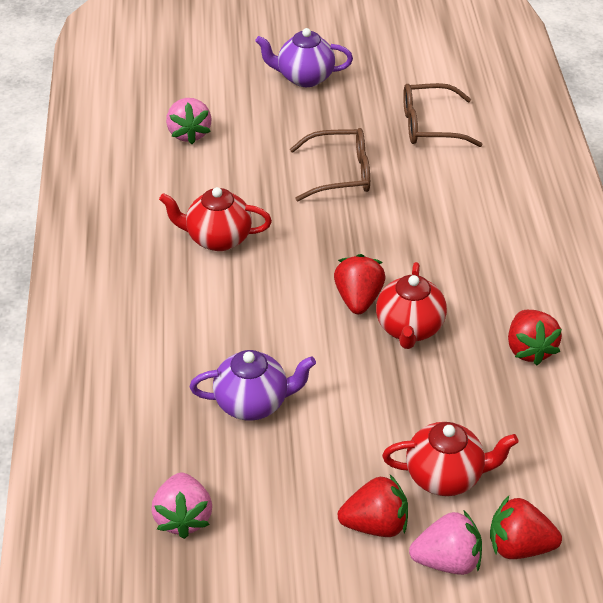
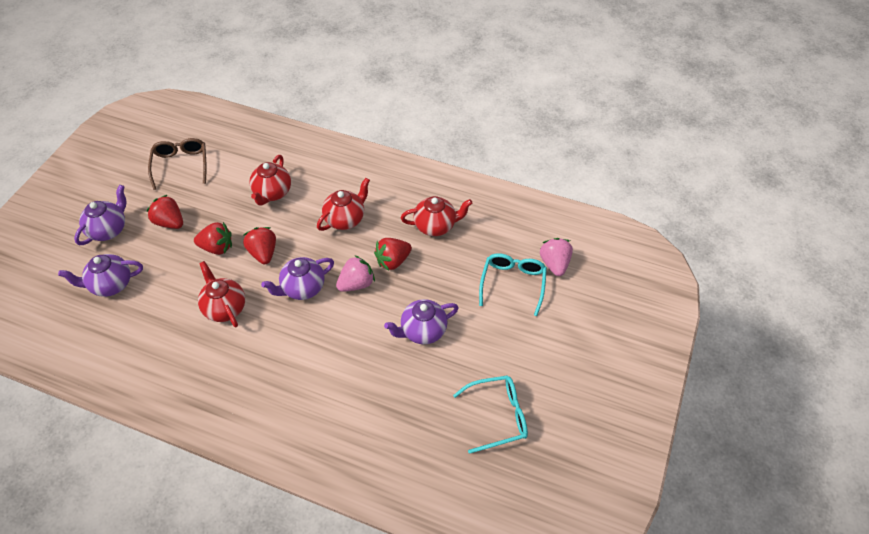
brown glasses: 2 -> 1
pink strawberry: 3 -> 2
purple teapot: 2 -> 4
red teapot: 3 -> 4
turquoise glasses: 0 -> 2

